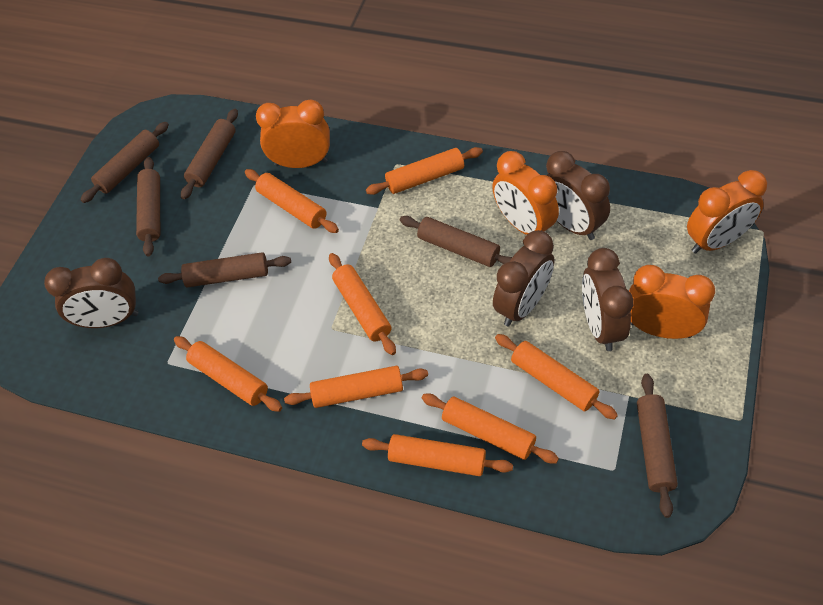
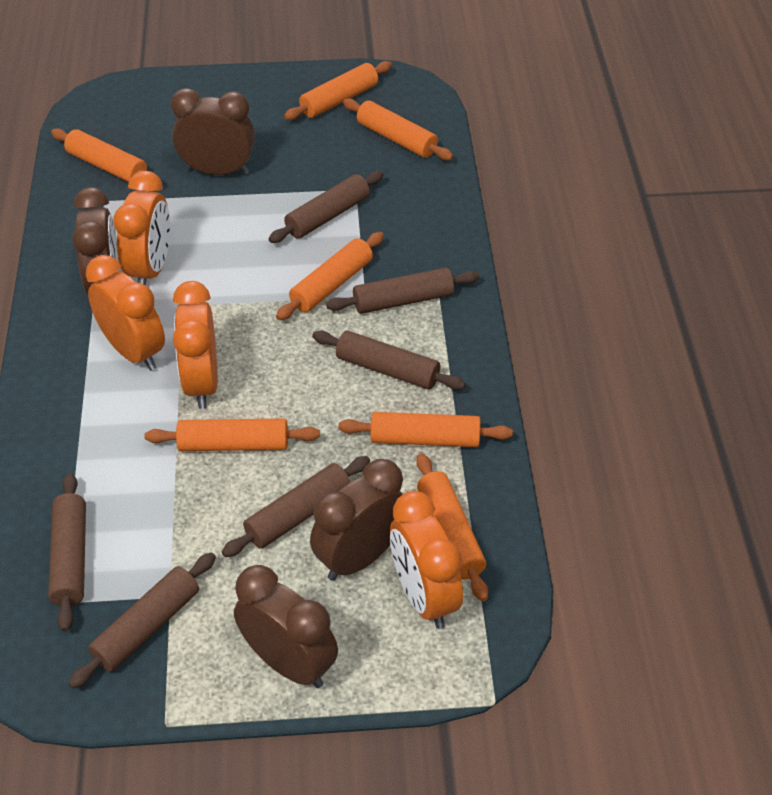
orange rolling pin: 8 -> 7

